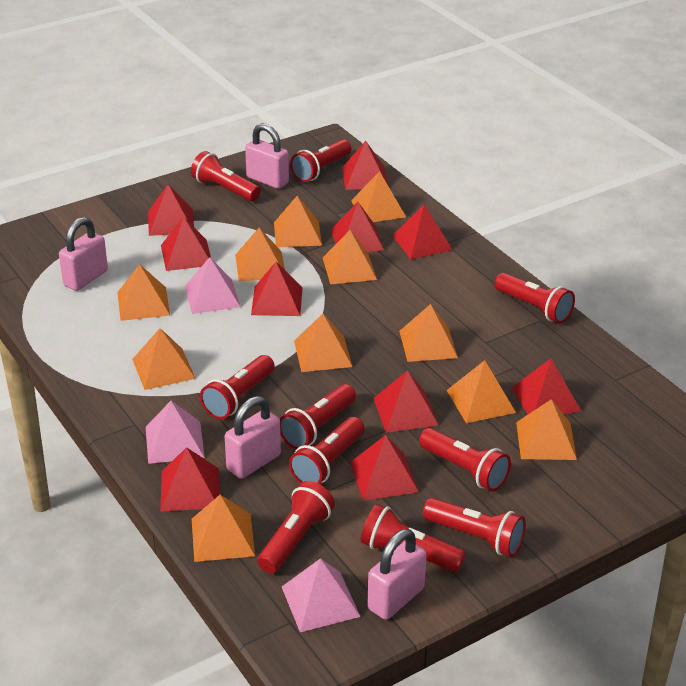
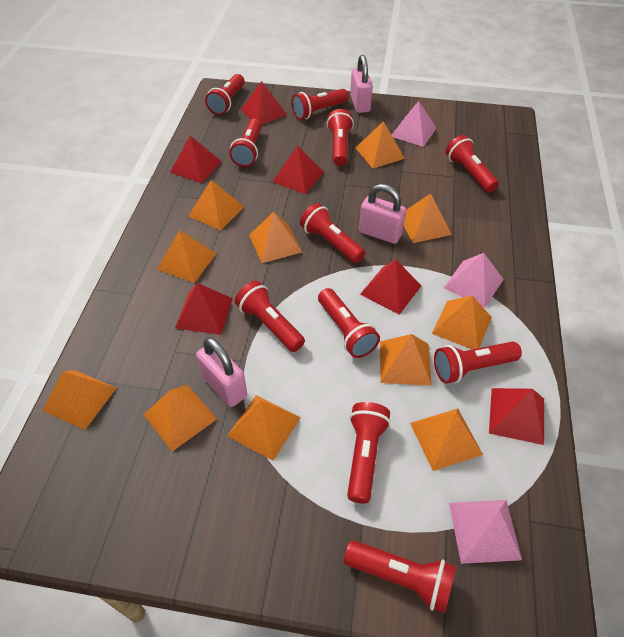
pink padlock: 4 -> 3
red flashlight: 10 -> 11
red pyramid: 10 -> 6

